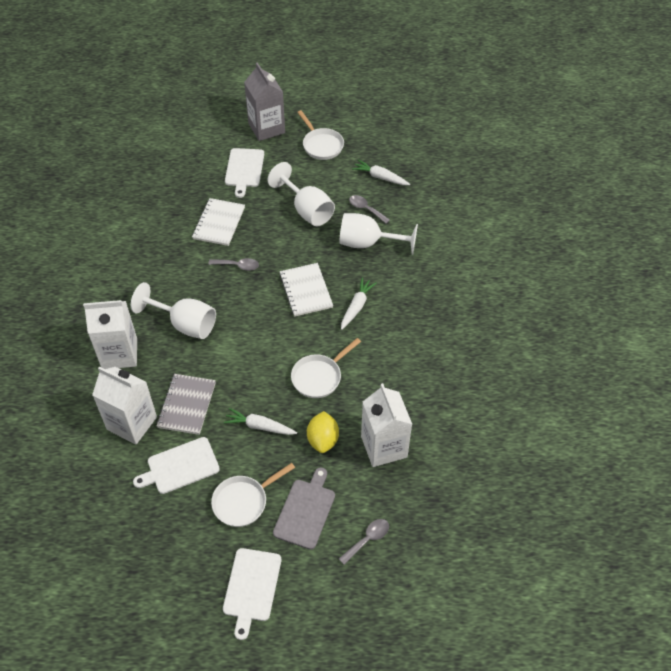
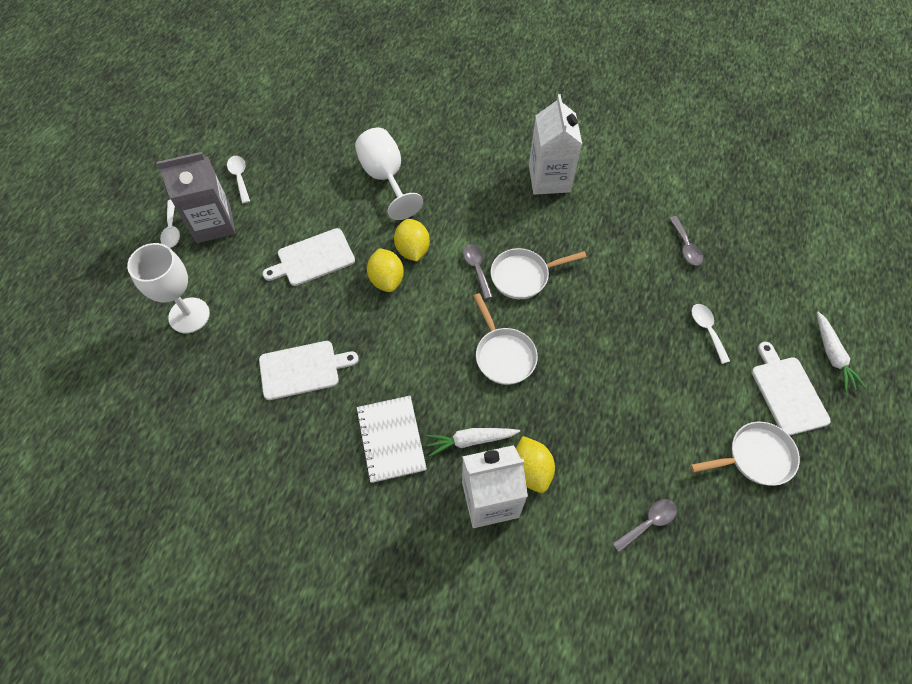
grey cutting board: 1 -> 0
grey notebook: 1 -> 0
white carrot: 3 -> 2
white carton: 3 -> 2
white goblet: 3 -> 2
white notebook: 2 -> 1
white spoon: 0 -> 3
yellow lemon: 1 -> 3

